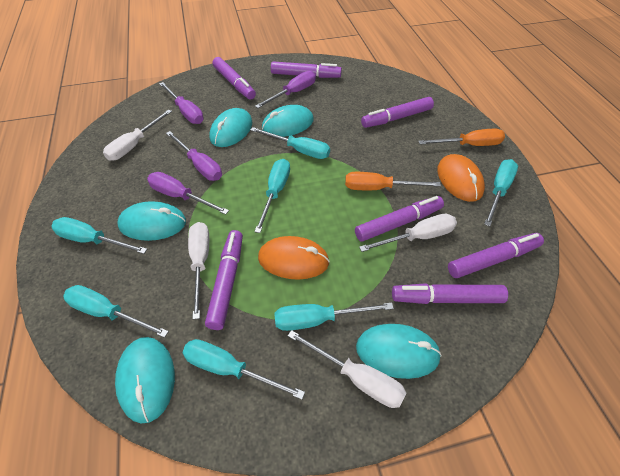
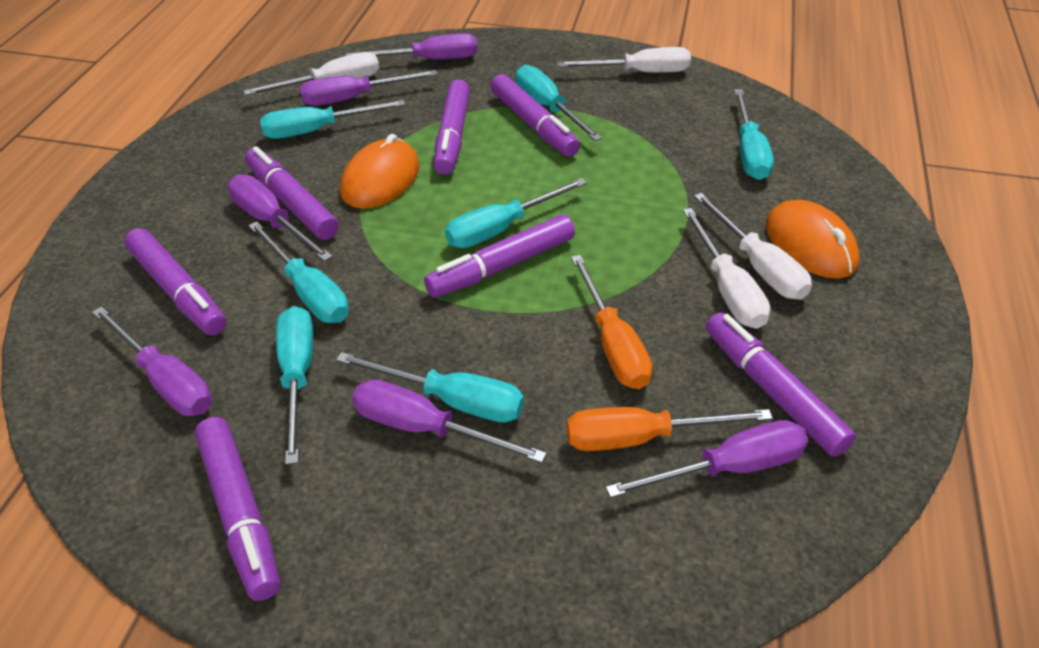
purple screwdriver: 4 -> 6
turquoise mouse: 5 -> 0

